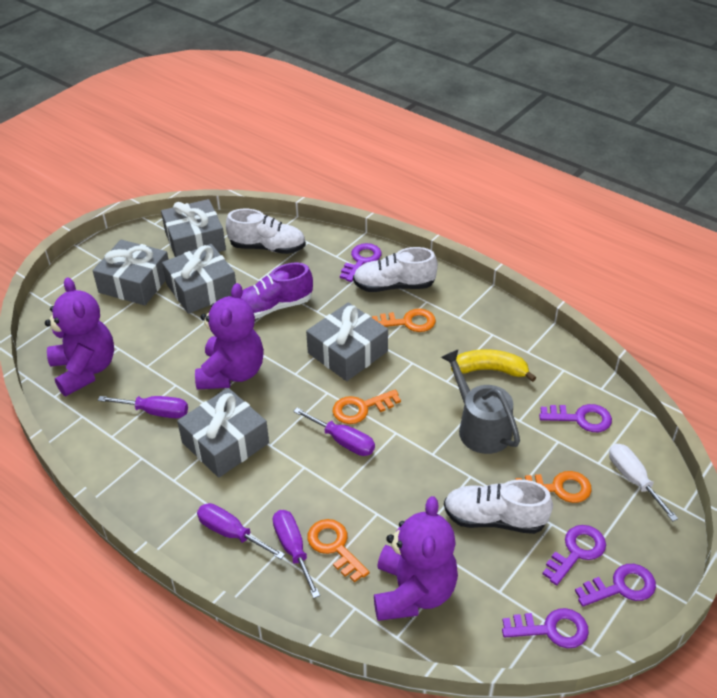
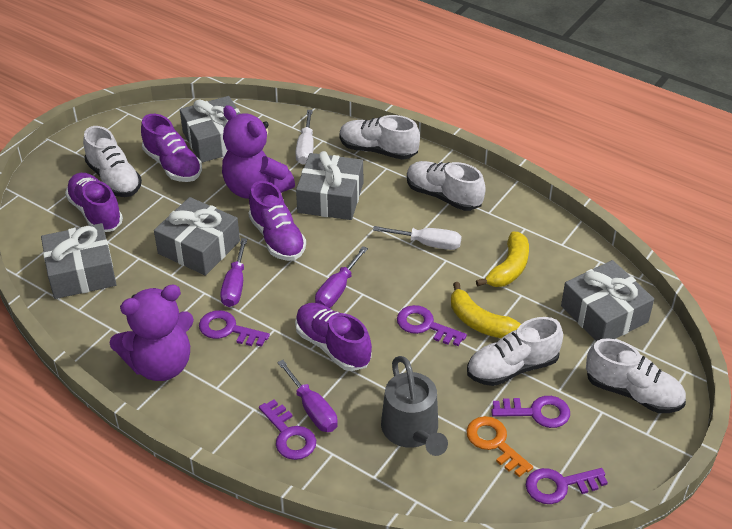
orange key: 4 -> 1
purple screwdriver: 4 -> 3
purple shoe: 1 -> 4
purple teddy bear: 3 -> 2
white screwdriver: 1 -> 2
white shoe: 3 -> 5
yellow banana: 1 -> 2

